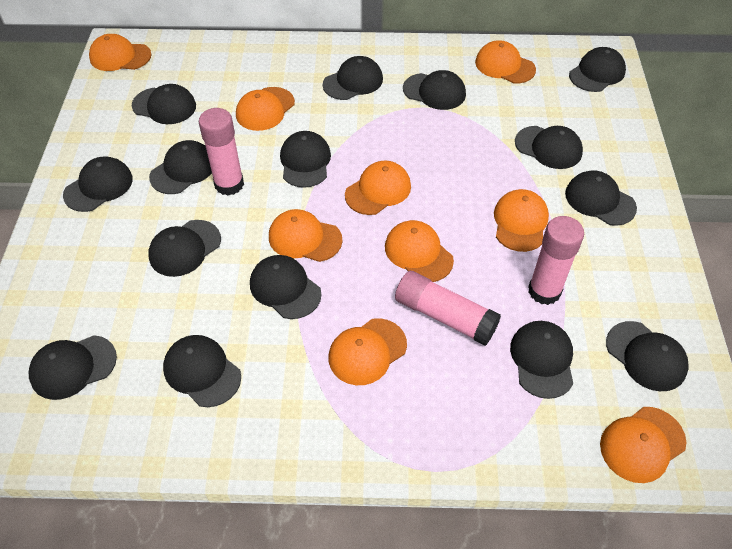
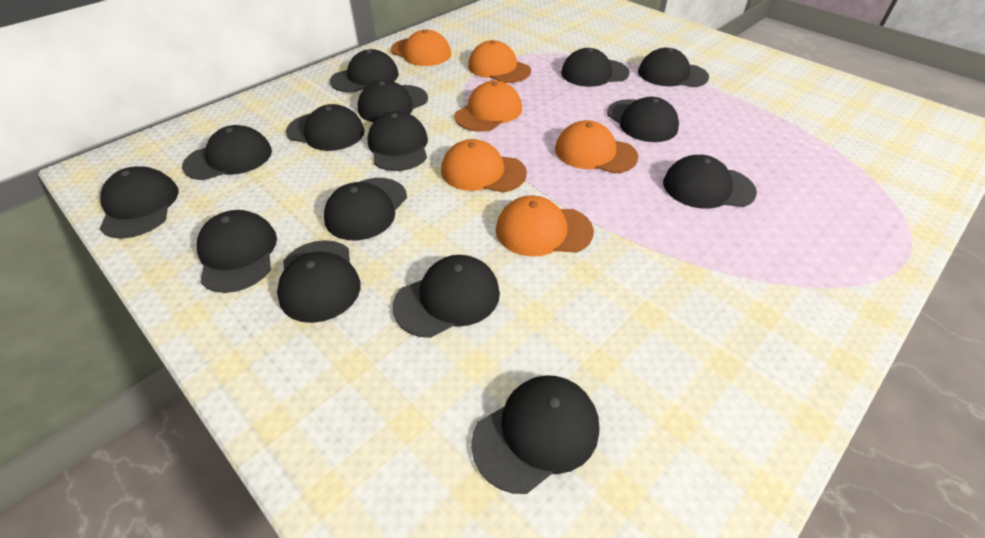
orange cap: 9 -> 6
pink glue stick: 3 -> 0

